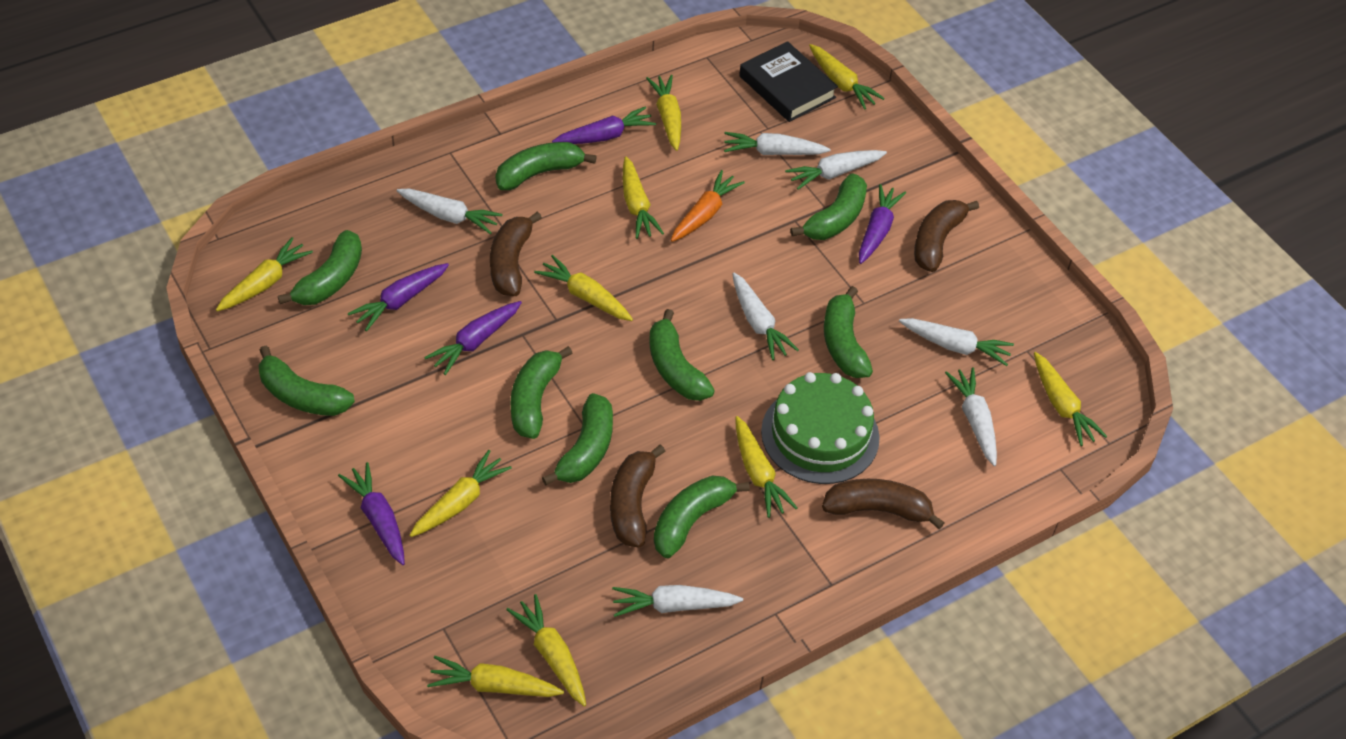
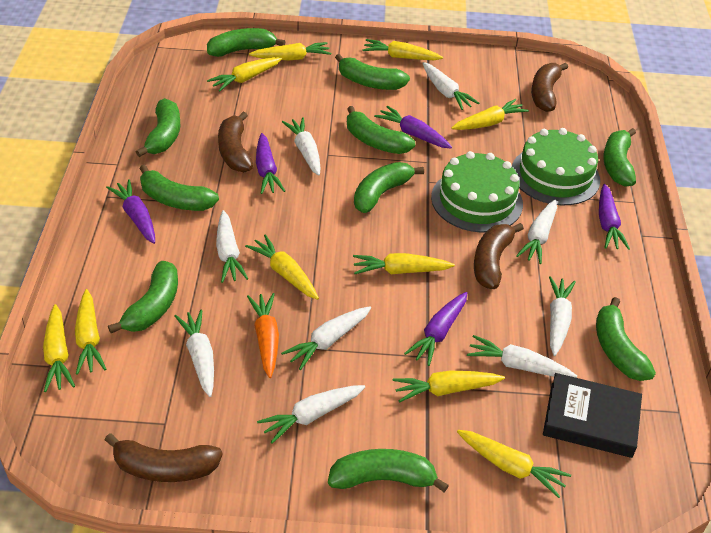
green banana: 9 -> 10
green cake: 1 -> 2
white carrot: 7 -> 9

